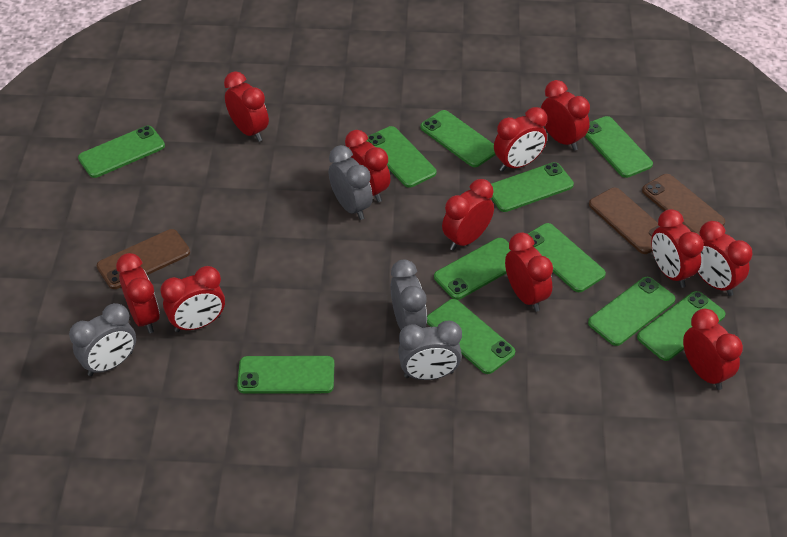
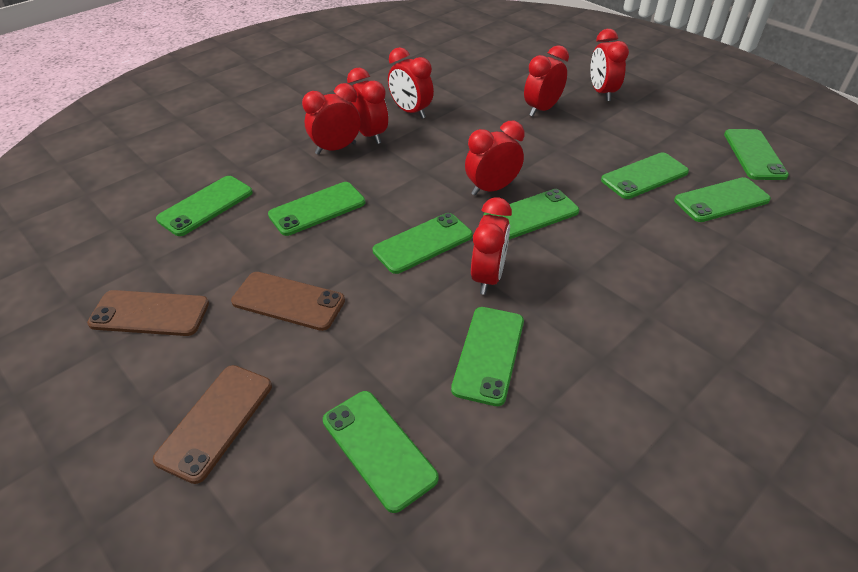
green phone: 11 -> 9
grey clock: 4 -> 0
red clock: 11 -> 7

